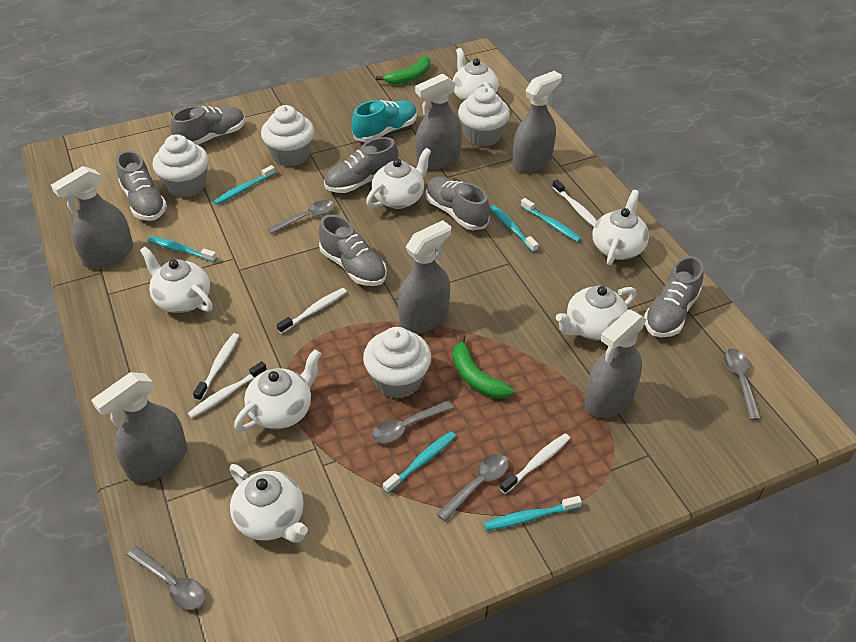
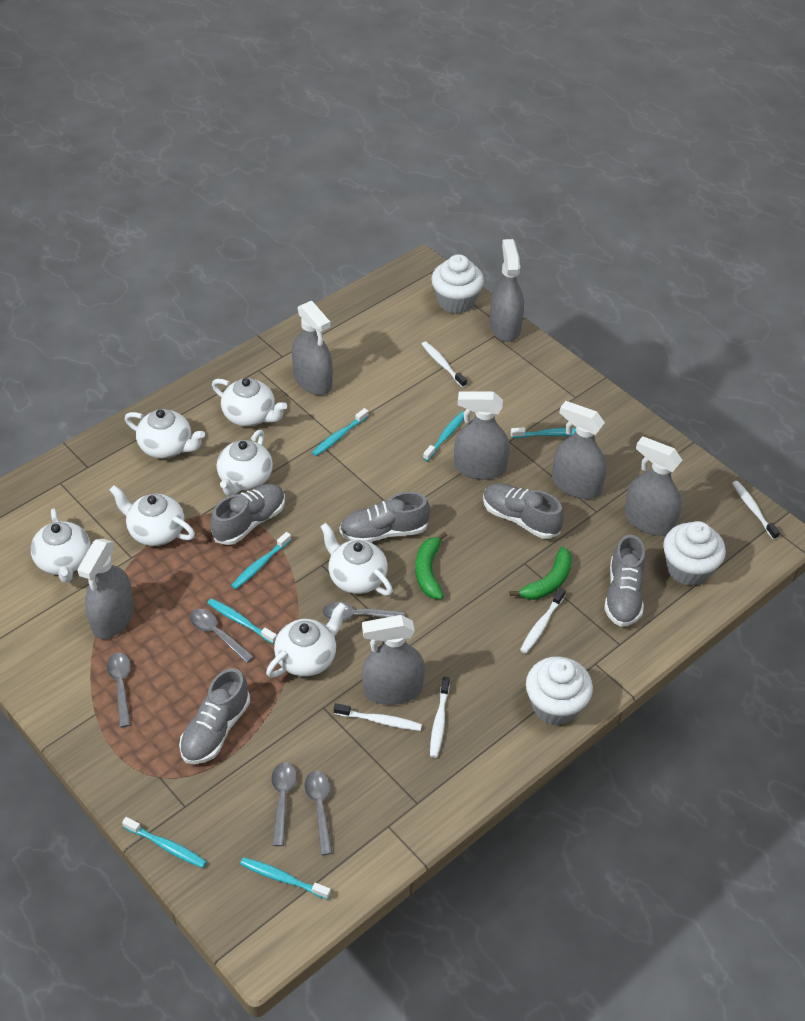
grey shoe: 6 -> 5
grey spray bottle: 6 -> 7
turquoise shoe: 1 -> 0
turquoise toothbrush: 6 -> 7
white cupcake: 4 -> 3

